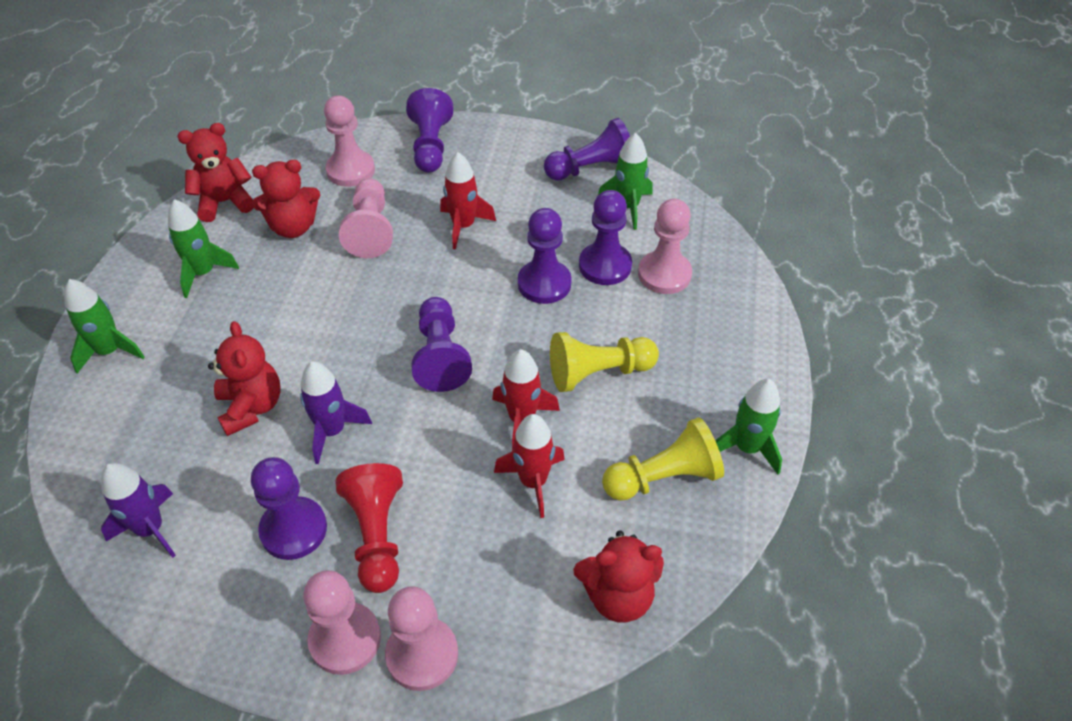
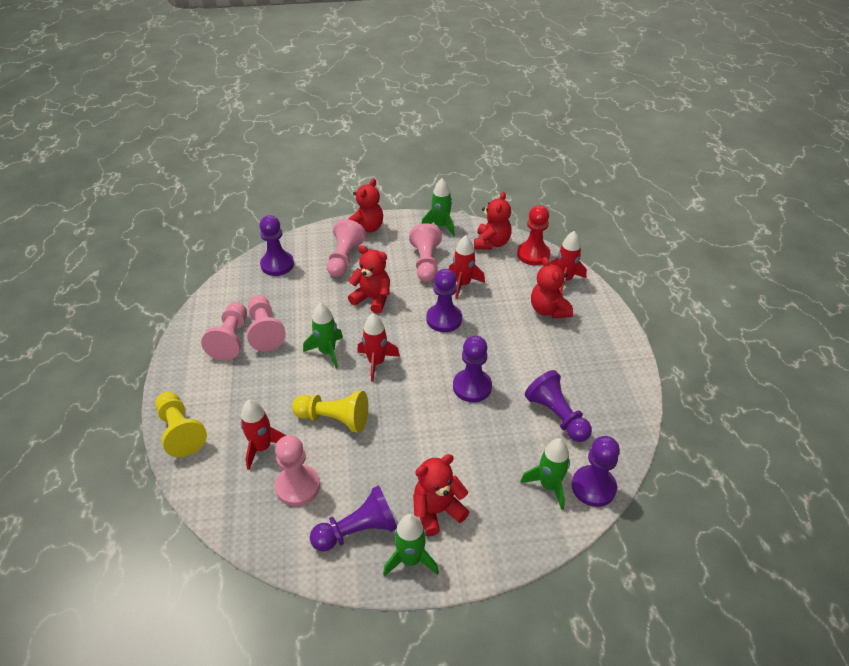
purple rocket: 2 -> 0
red rocket: 3 -> 4
red teddy bear: 4 -> 5

